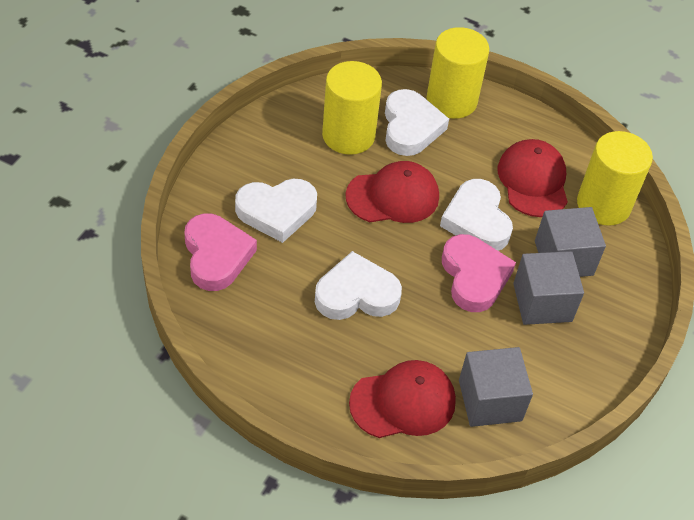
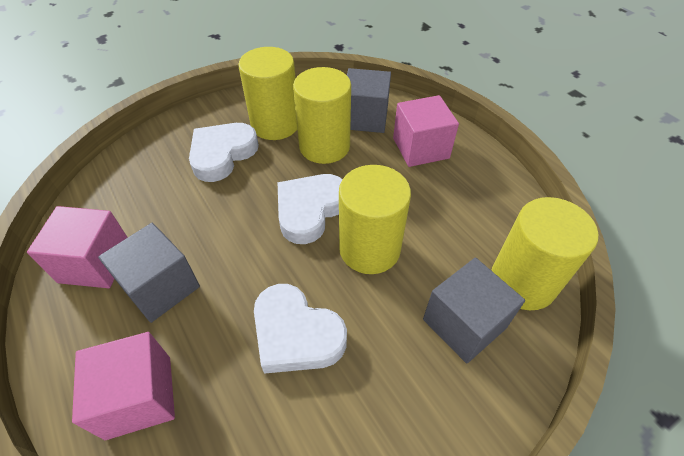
pink cube: 0 -> 3
pink heart: 2 -> 0
red cap: 3 -> 0
white heart: 4 -> 3
yellow cylinder: 3 -> 4

